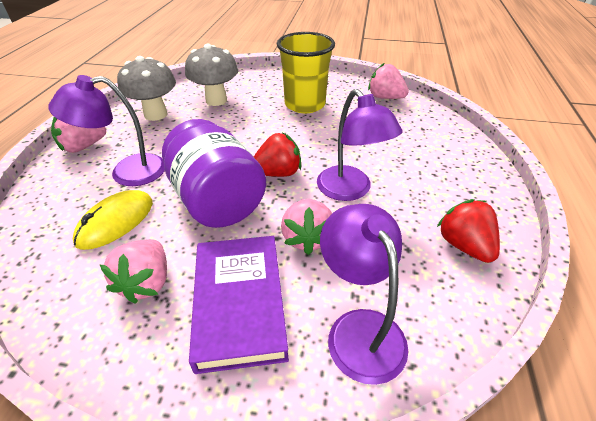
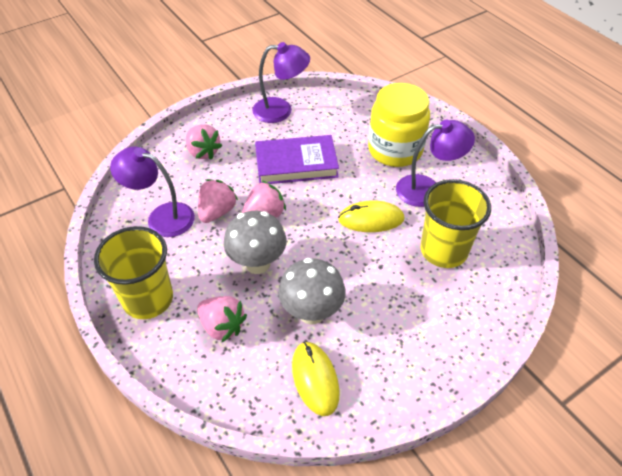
purple jar: 1 -> 0
red strawberry: 2 -> 0
yellow cup: 1 -> 2
yellow jar: 0 -> 1
yellow mouse: 1 -> 2

